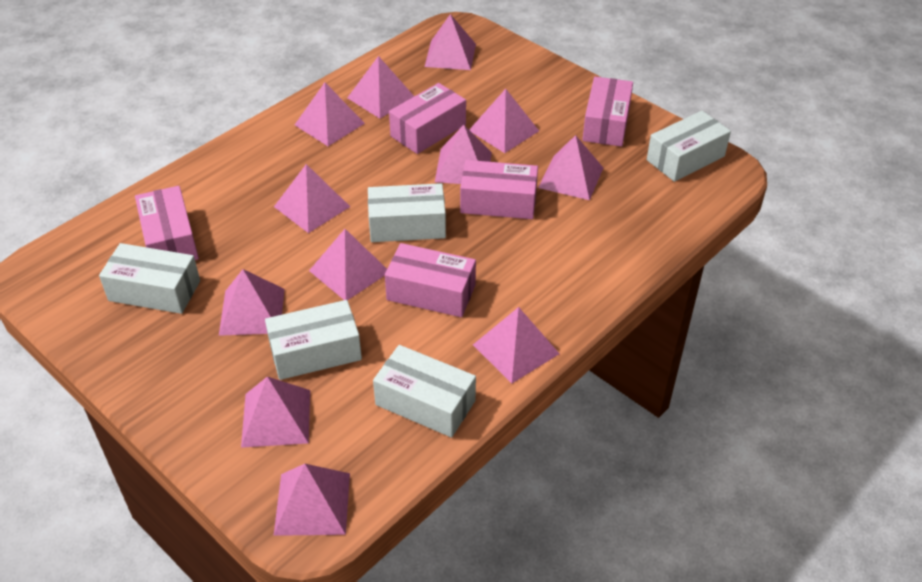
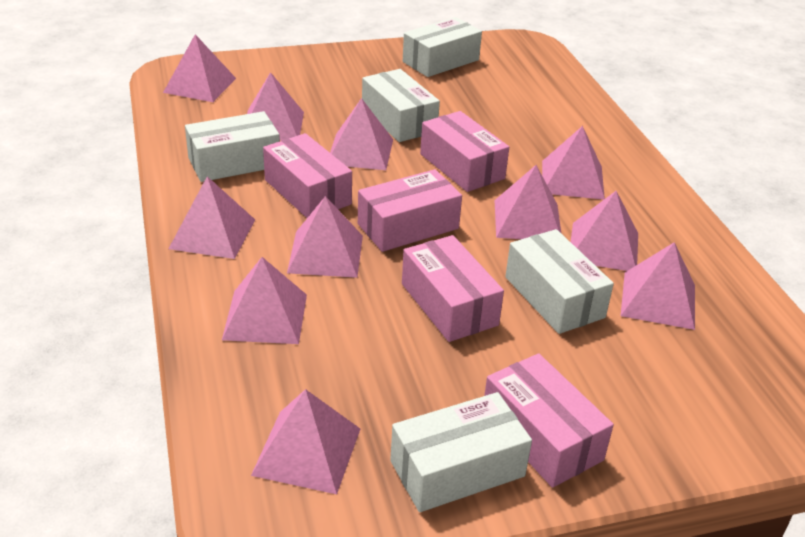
pink pyramid: 12 -> 11

